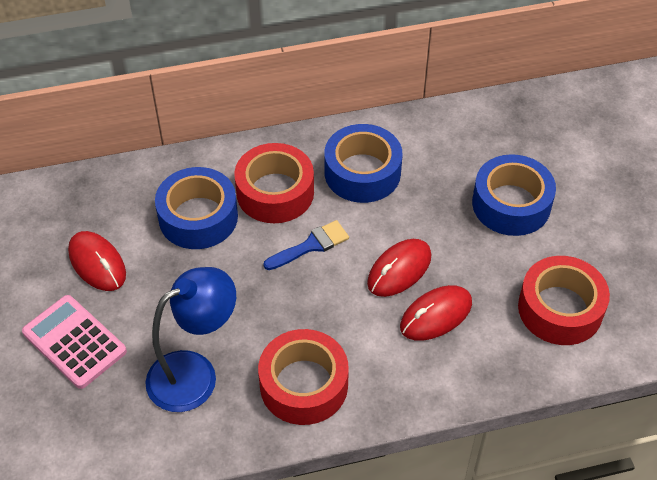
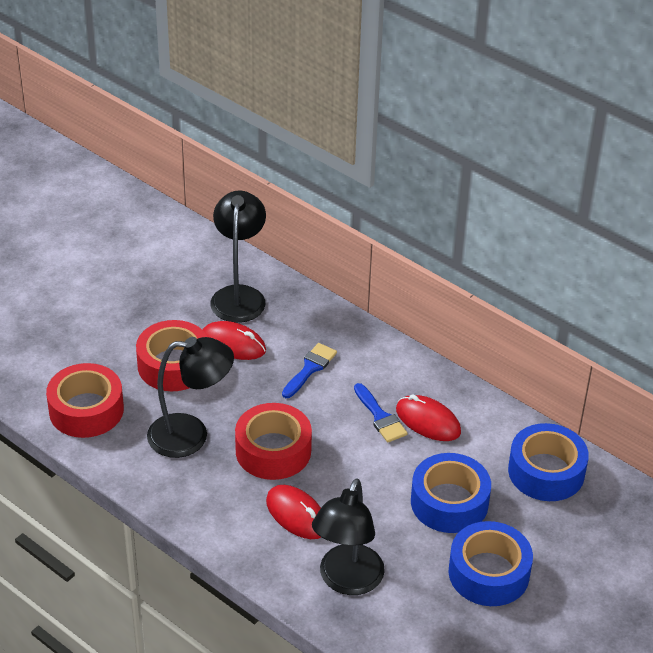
black lamp: 0 -> 3
blue brush: 1 -> 2
blue lamp: 1 -> 0
pink calculator: 1 -> 0

